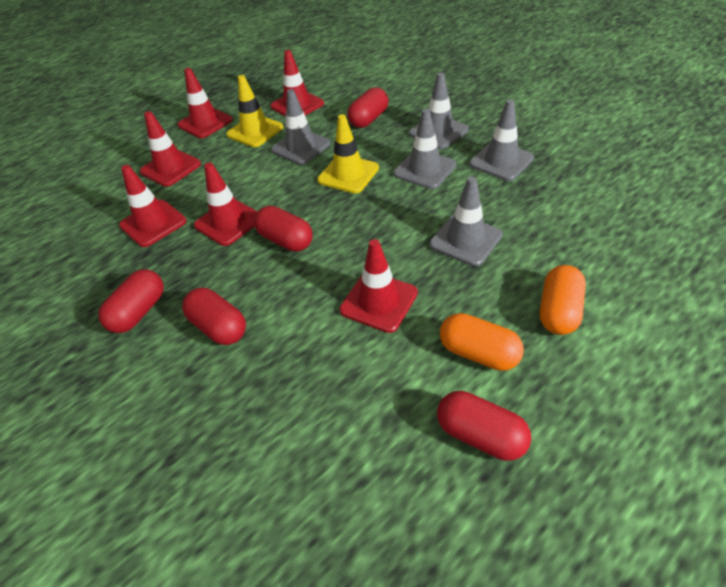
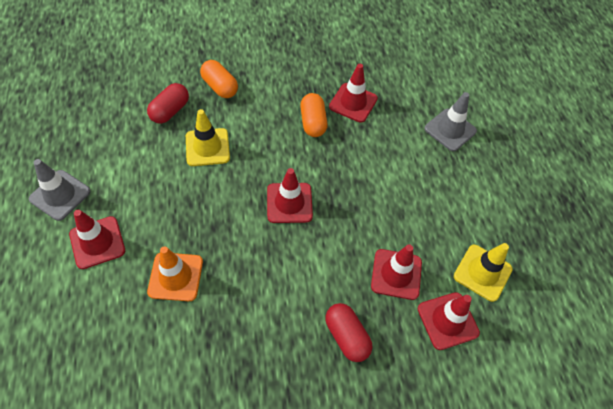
grey traffic cone: 5 -> 2
orange traffic cone: 0 -> 1
red capsule: 5 -> 2
red traffic cone: 6 -> 5

